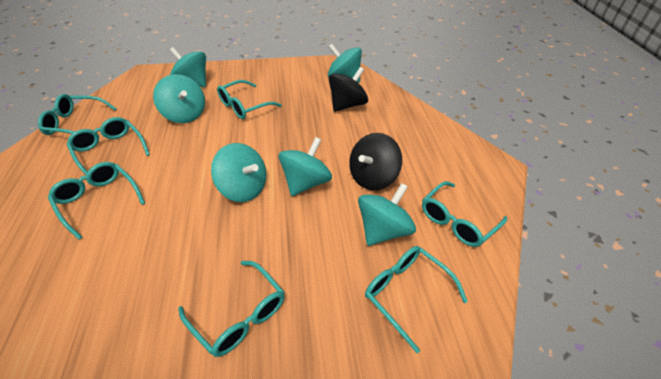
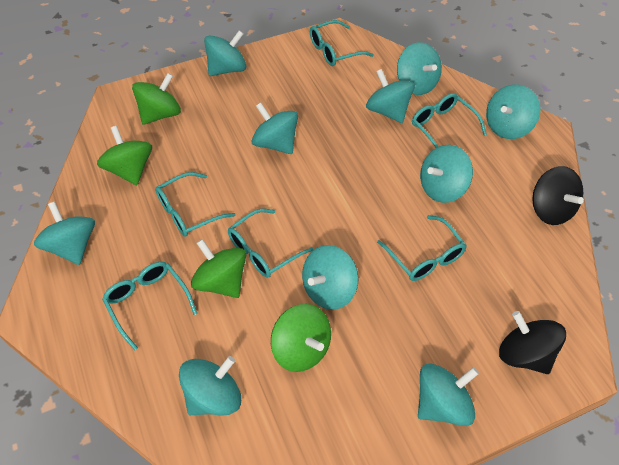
green spinning top: 0 -> 4
turquoise glasses: 7 -> 6
turquoise spinning top: 6 -> 10

